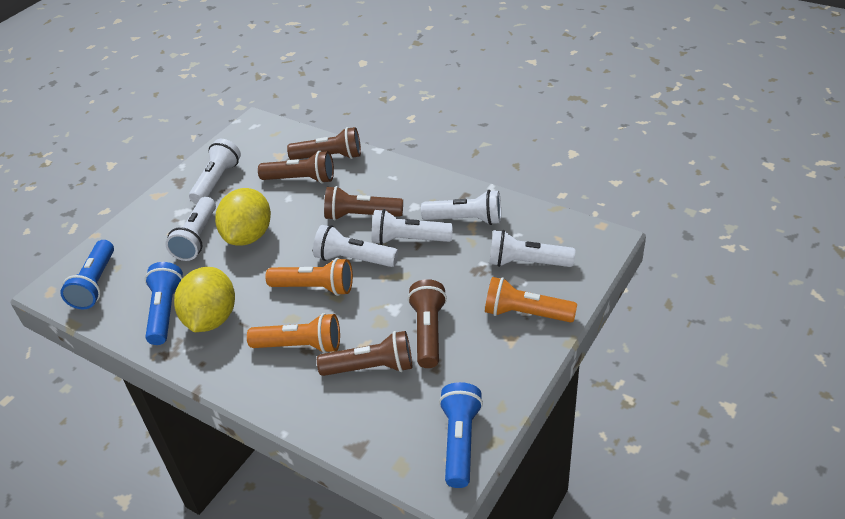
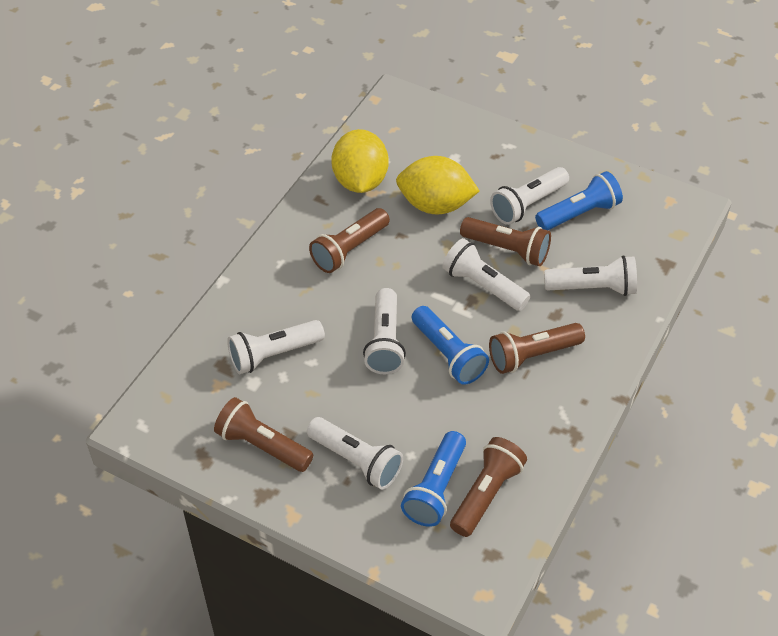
orange flashlight: 3 -> 0

